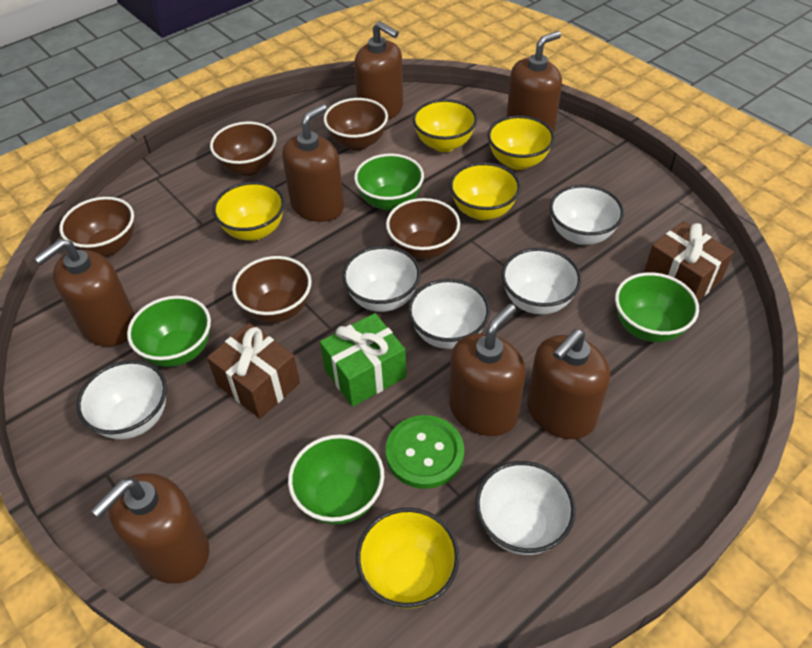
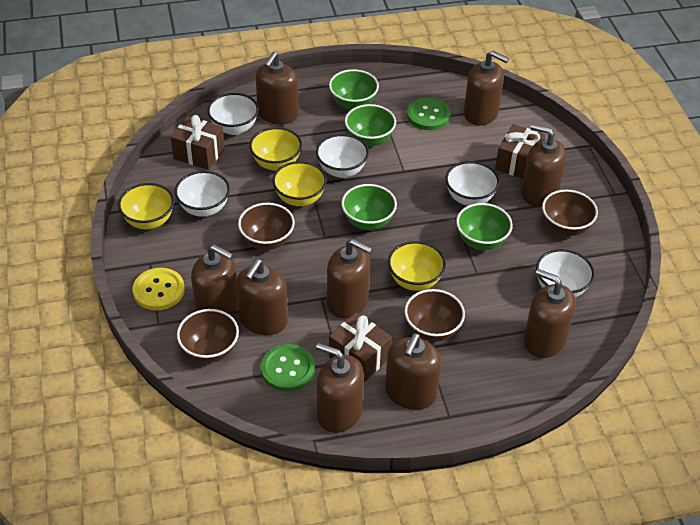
brown bowl: 5 -> 4
brown gift: 2 -> 3
brown soap dispenser: 7 -> 9
green button: 1 -> 2
green gift: 1 -> 0
white bowl: 6 -> 5
yellow bowl: 5 -> 4
yellow button: 0 -> 1

